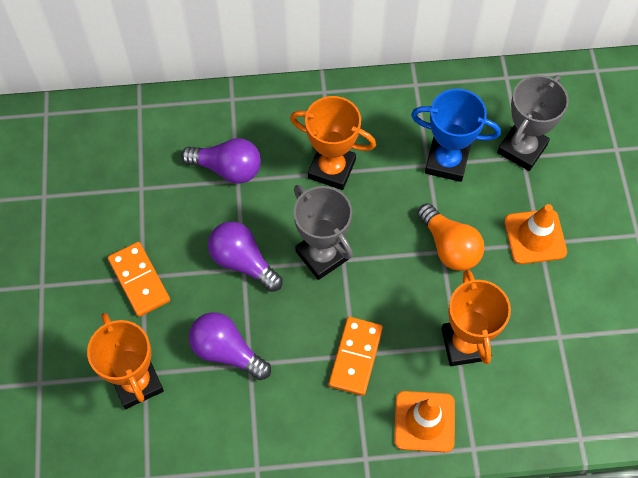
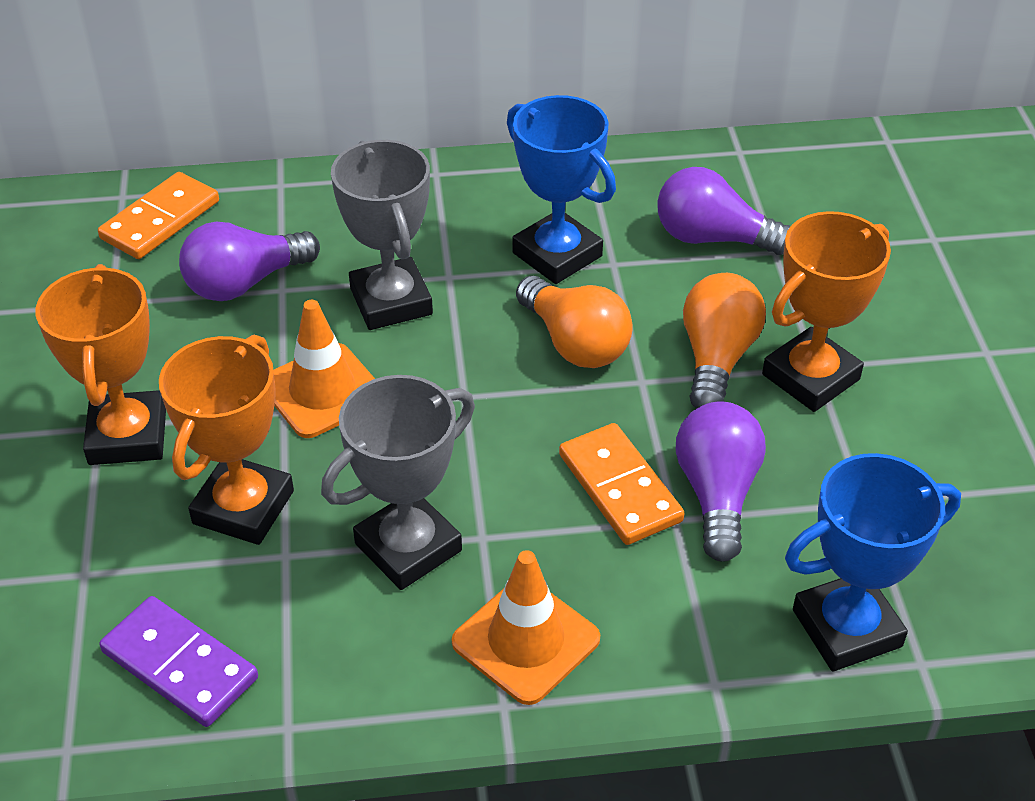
blue trophy: 1 -> 2
orange light bulb: 1 -> 2
purple domino: 0 -> 1

